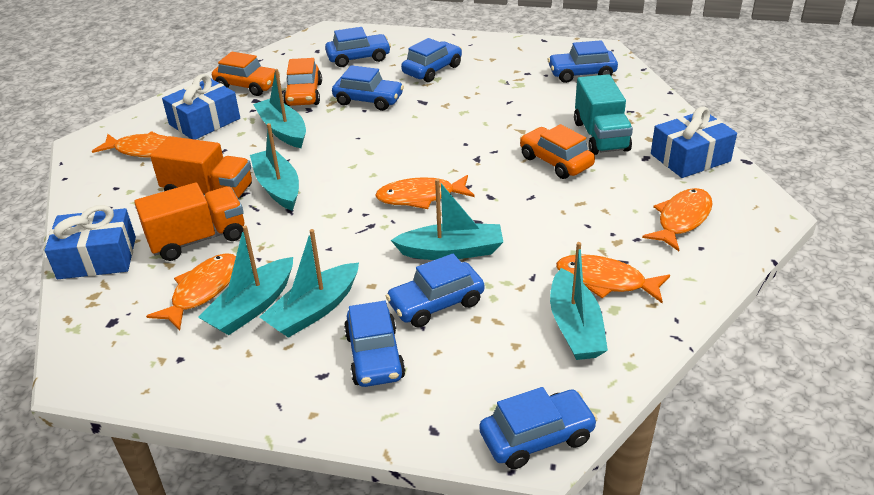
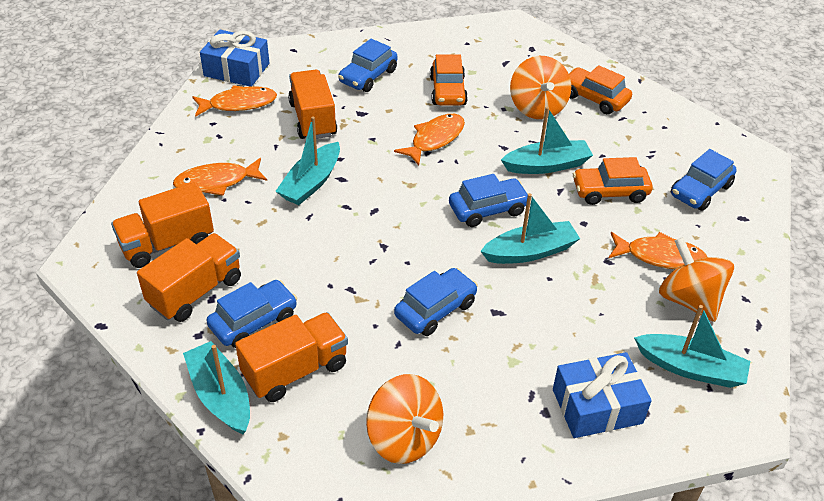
blue car: 7 -> 5
blue gift: 3 -> 2
orange fish: 5 -> 4
orange spinning top: 0 -> 3
orange truck: 2 -> 4
turquoise boat: 6 -> 5
turquoise truck: 1 -> 0

